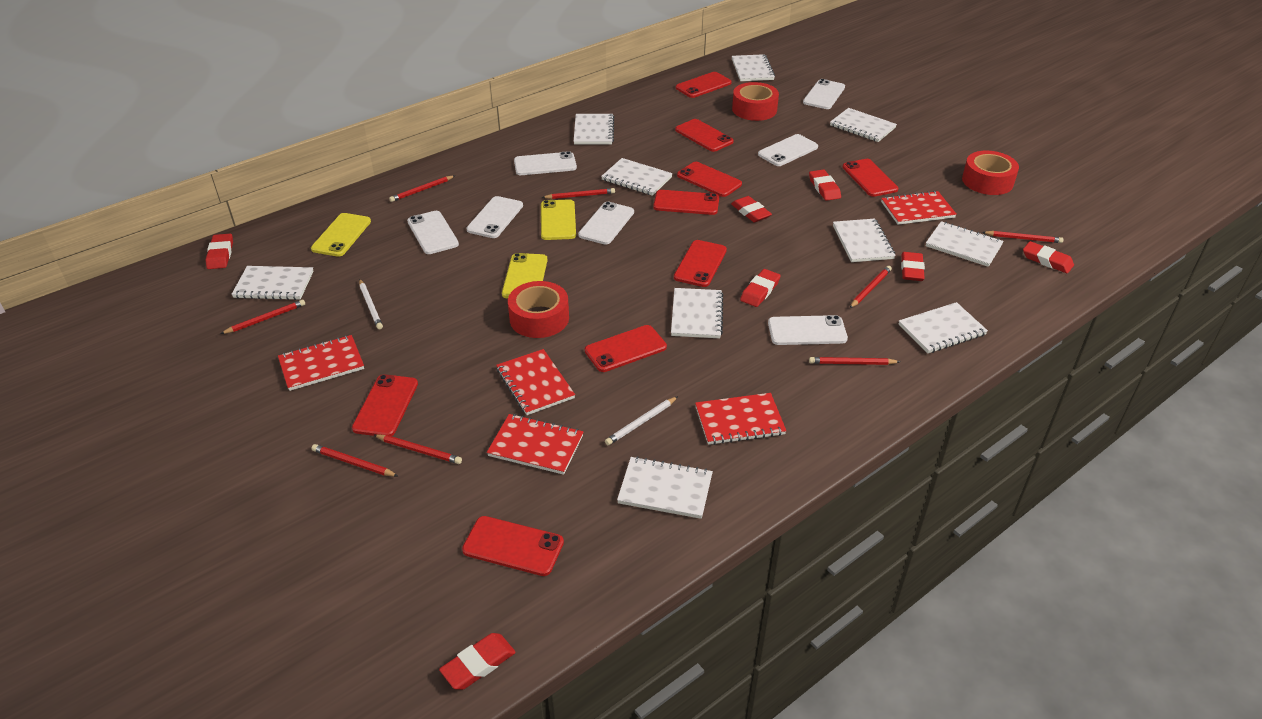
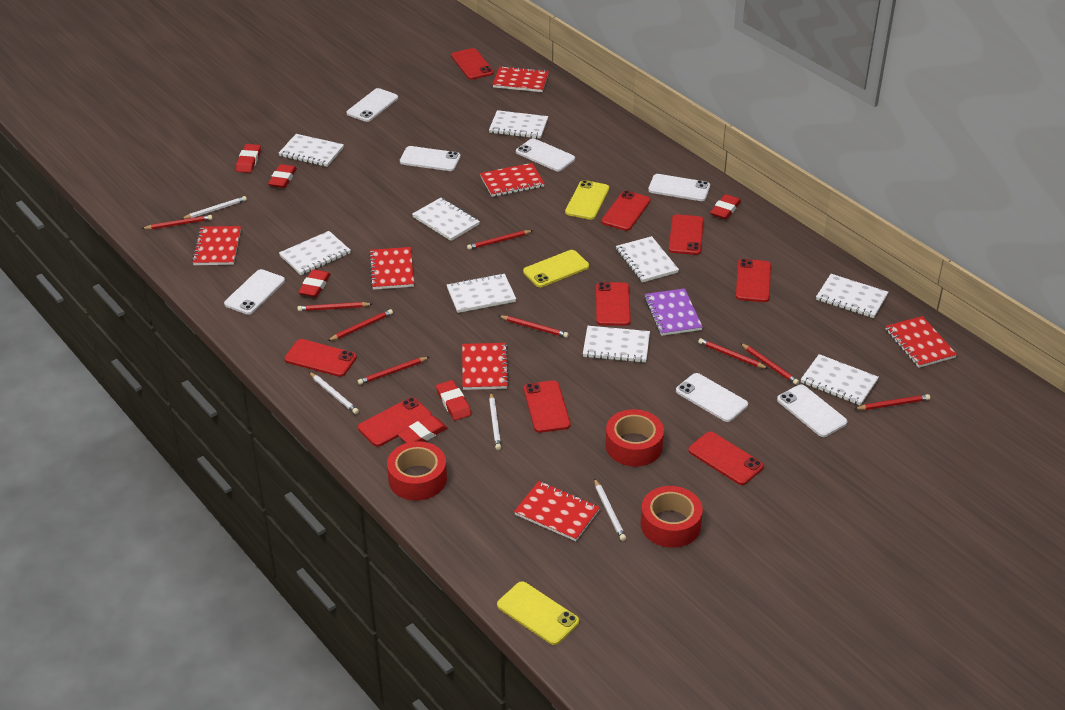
purple notebook: 0 -> 1
red eraser: 7 -> 6
red notebook: 5 -> 7
red pencil: 8 -> 9
white notebook: 10 -> 9
white pencil: 2 -> 4

